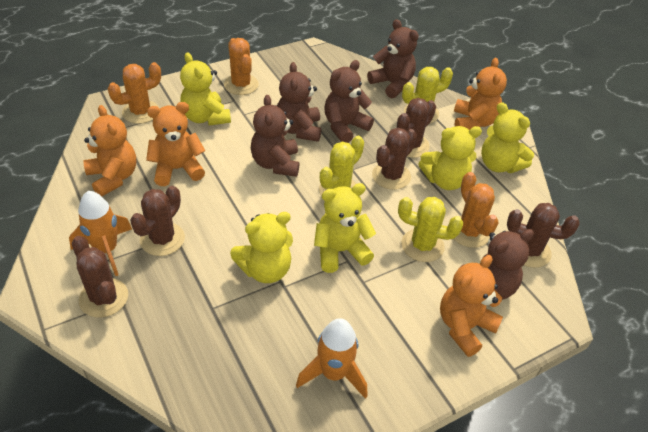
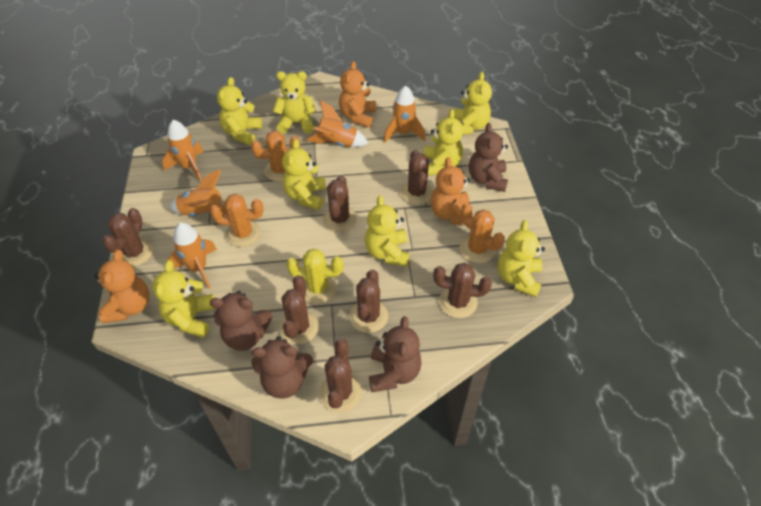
brown cactus: 5 -> 7
brown teddy bear: 5 -> 4
orange rocket: 2 -> 5
orange teddy bear: 4 -> 3
yellow cactus: 3 -> 1
yellow teddy bear: 5 -> 8

